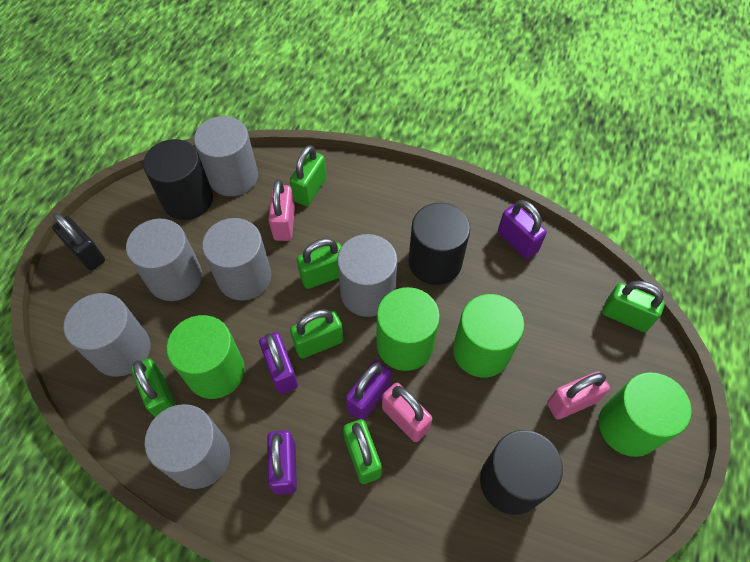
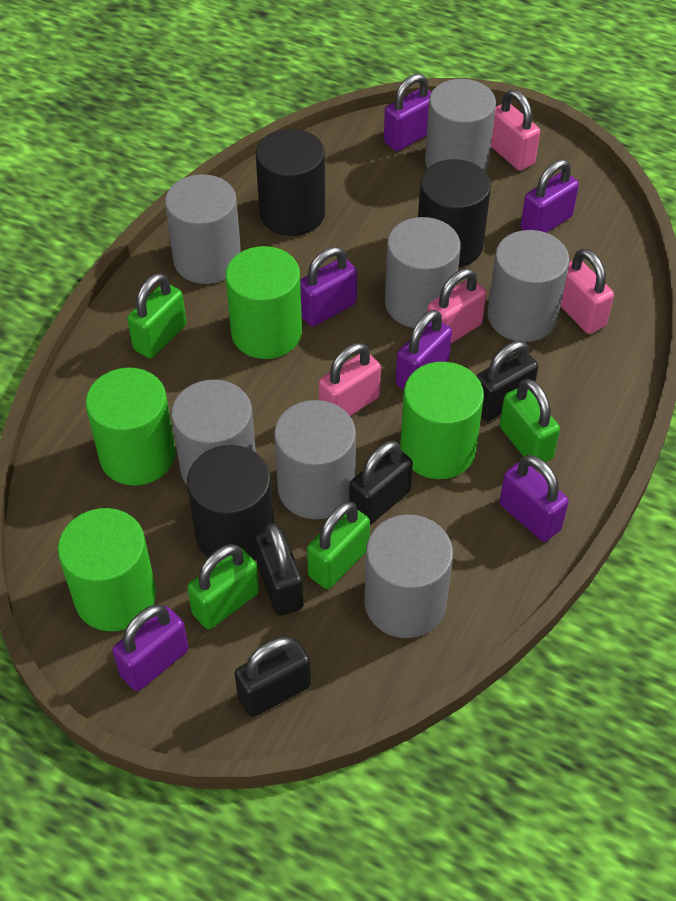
black padlock: 1 -> 4
green padlock: 6 -> 4
grey cylinder: 6 -> 7
pink padlock: 3 -> 4
purple padlock: 4 -> 6

